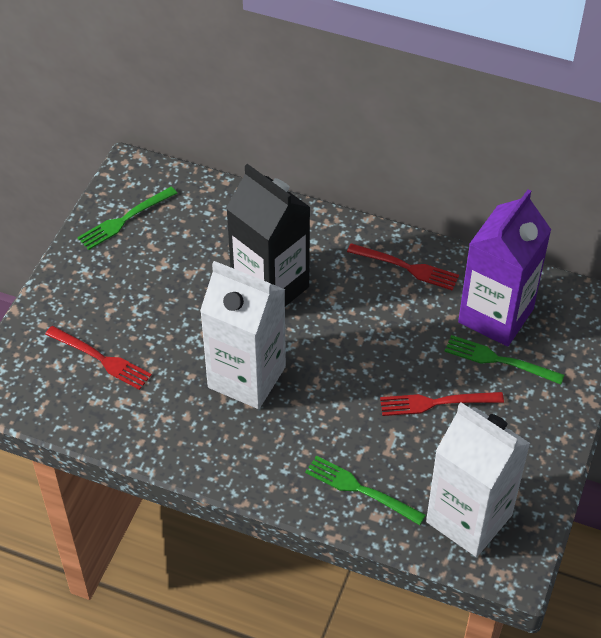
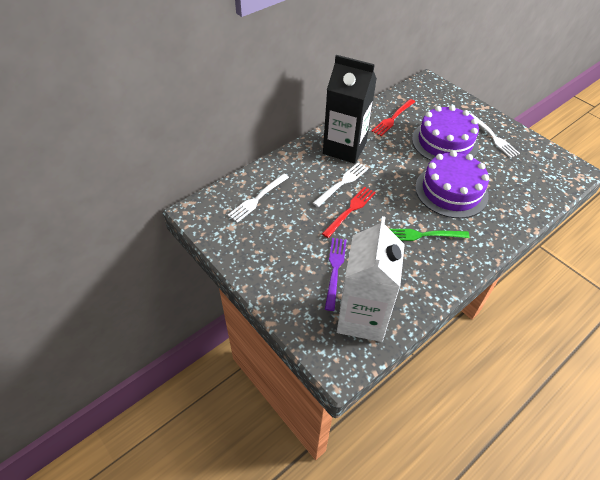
green fork: 3 -> 1
purple cake: 0 -> 2
purple carton: 1 -> 0
purple fork: 0 -> 1
red fork: 3 -> 2
white carton: 2 -> 1
white fork: 0 -> 3

